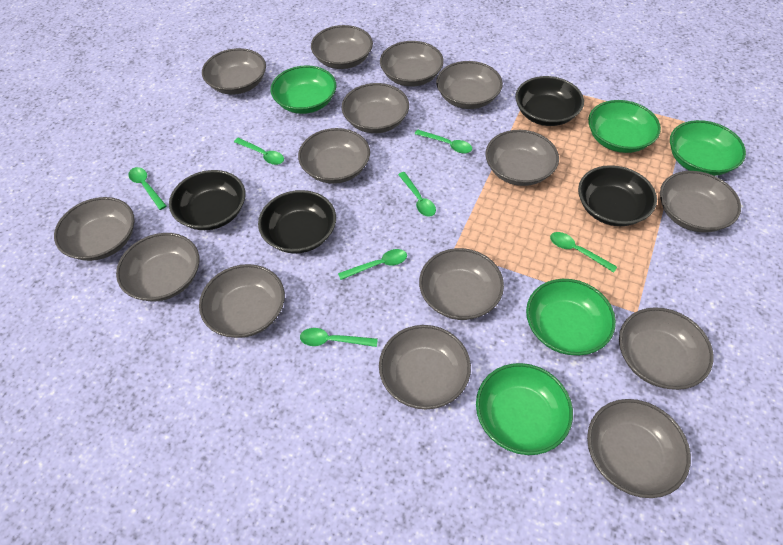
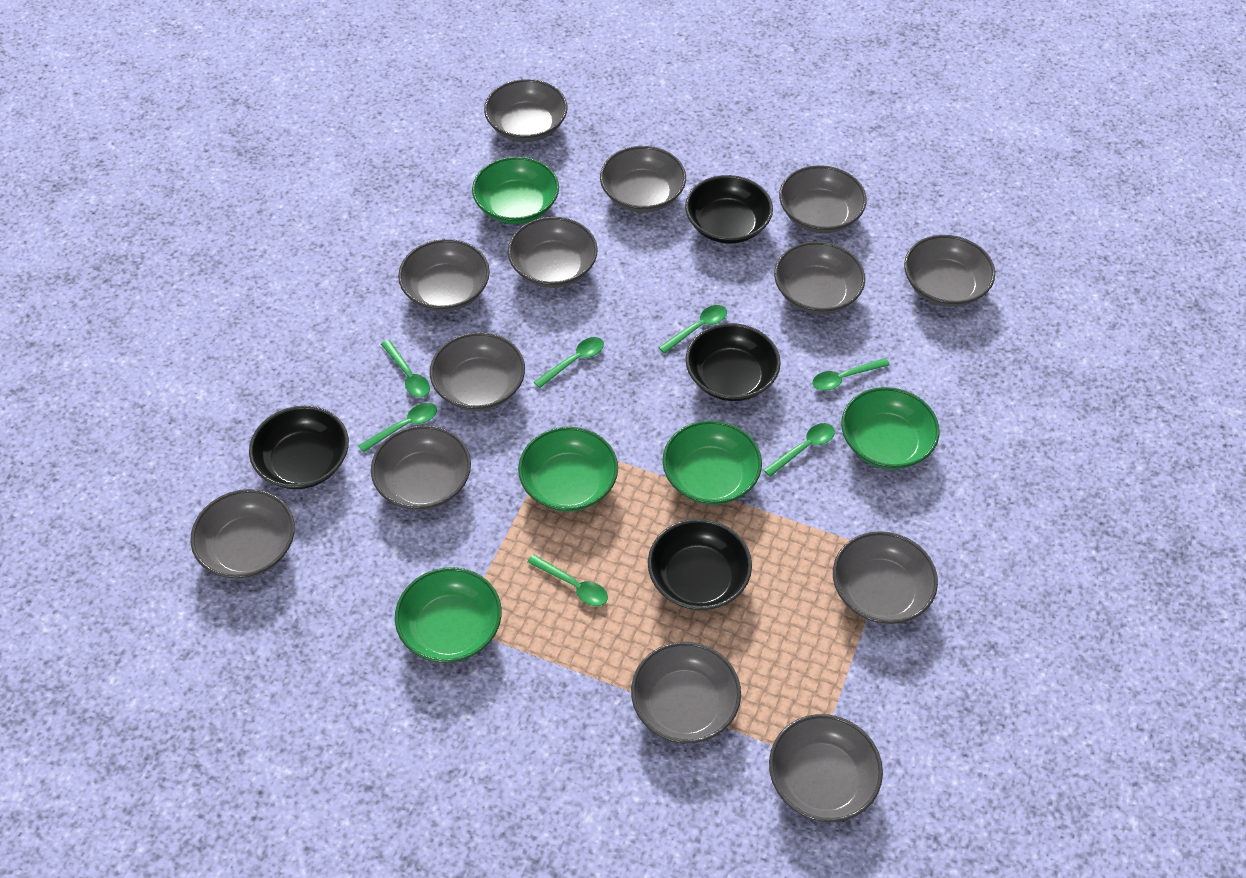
grey bowl: 15 -> 13

